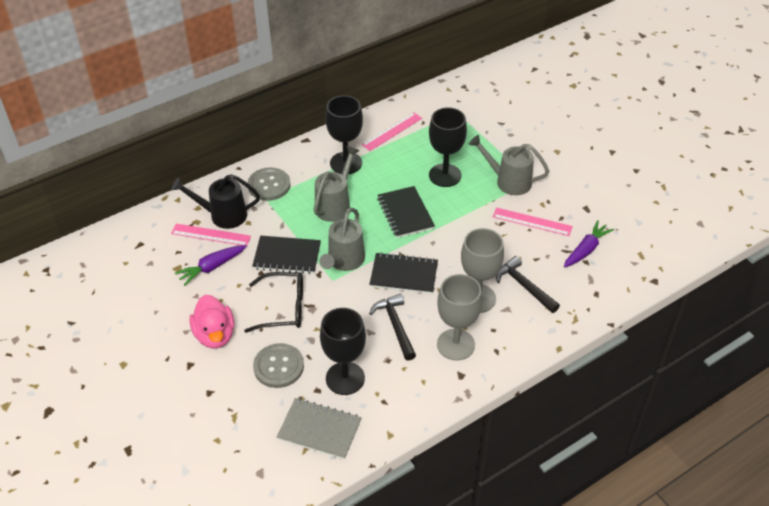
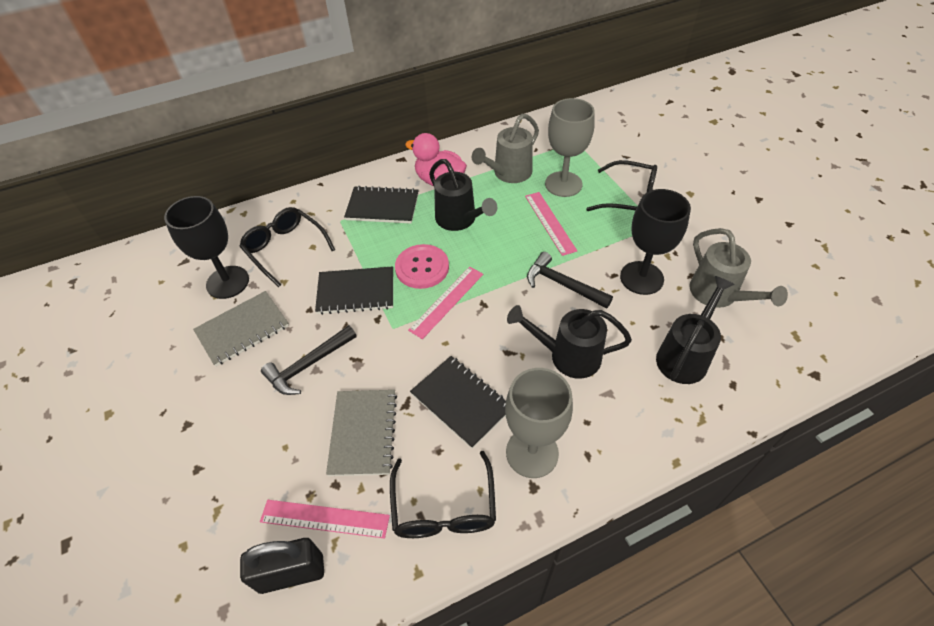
black glasses: 1 -> 3
black goblet: 3 -> 2
black padlock: 0 -> 1
black watering can: 1 -> 3
grey button: 2 -> 0
grey notebook: 1 -> 2
grey watering can: 3 -> 2
pink button: 0 -> 1
purple carrot: 2 -> 0

